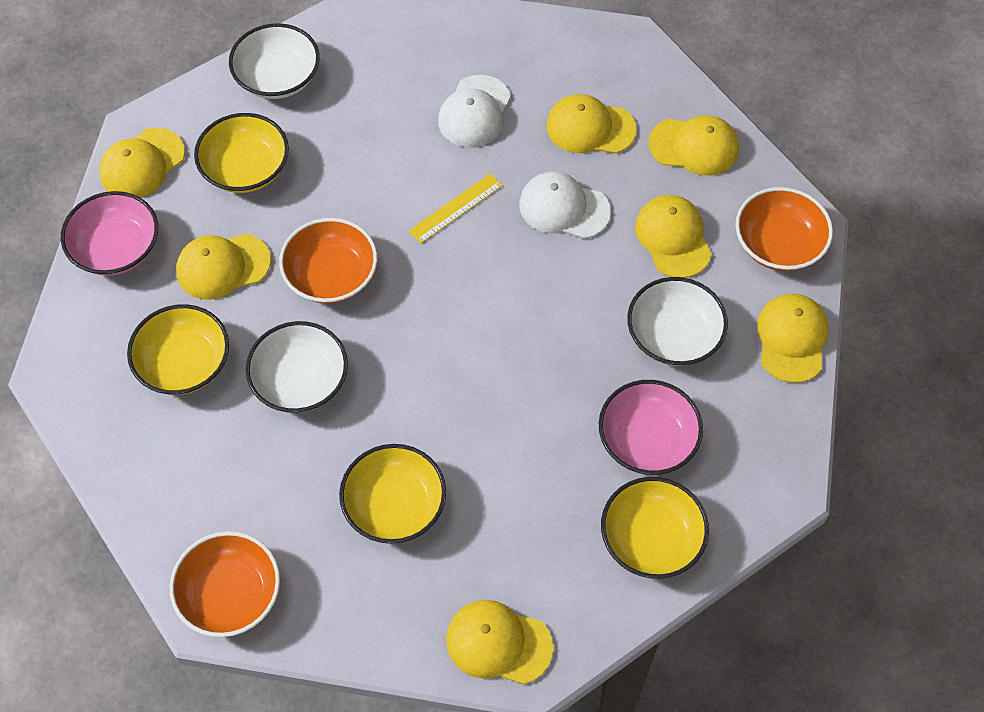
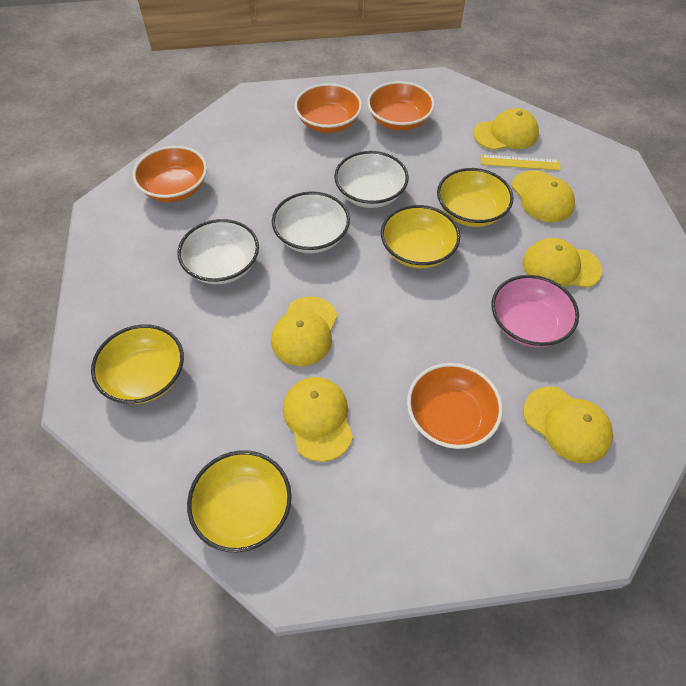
orange bowl: 3 -> 4
pink bowl: 2 -> 1
white cap: 2 -> 0
yellow cap: 7 -> 6

